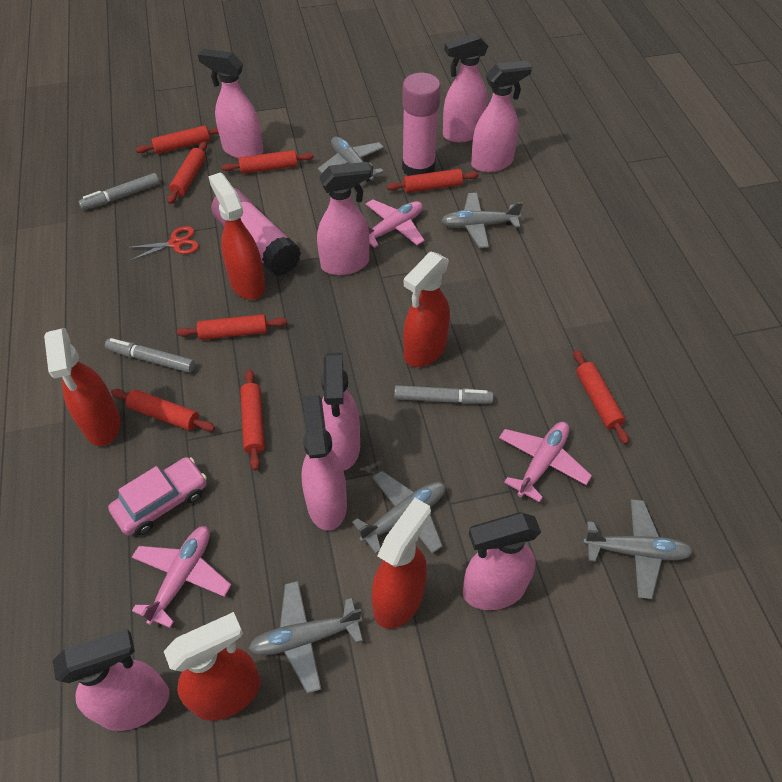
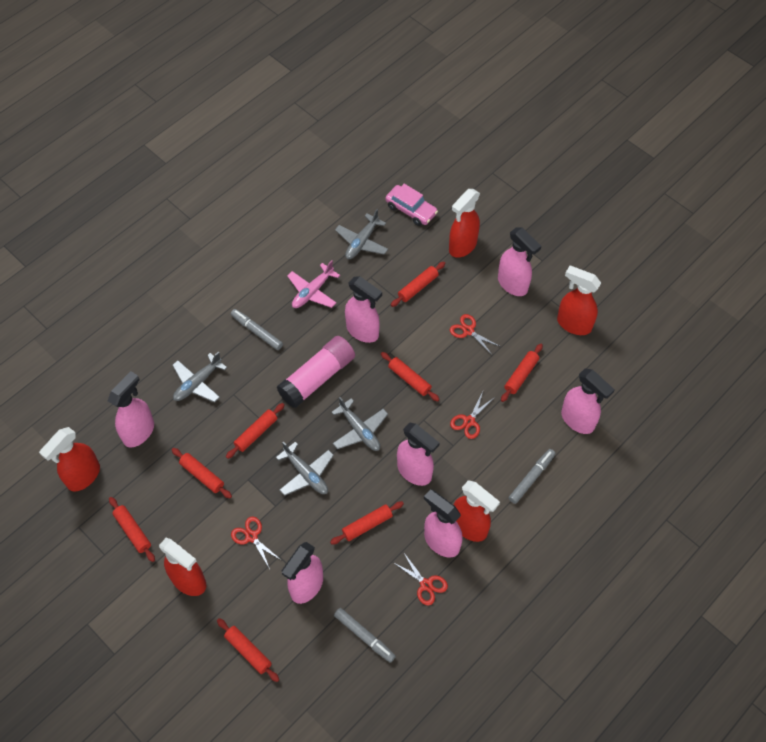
grey plane: 5 -> 4
pink glue stick: 2 -> 1
pink plane: 3 -> 1
pink spray bottle: 8 -> 7
red scissors: 1 -> 4

